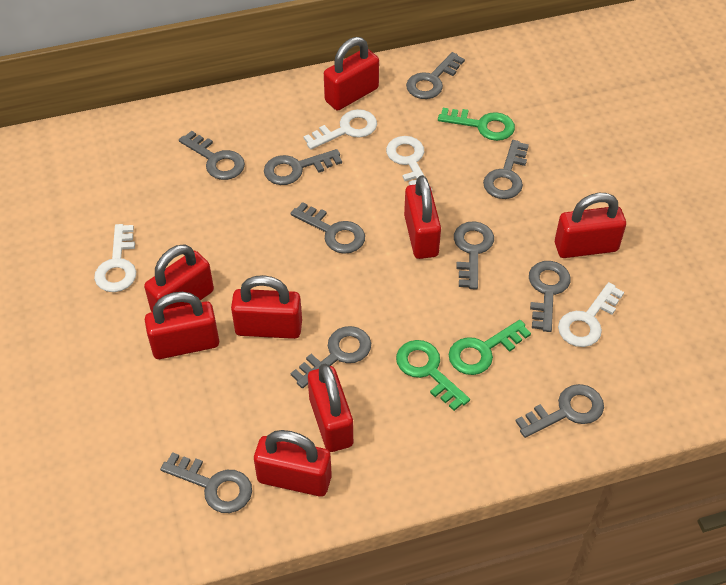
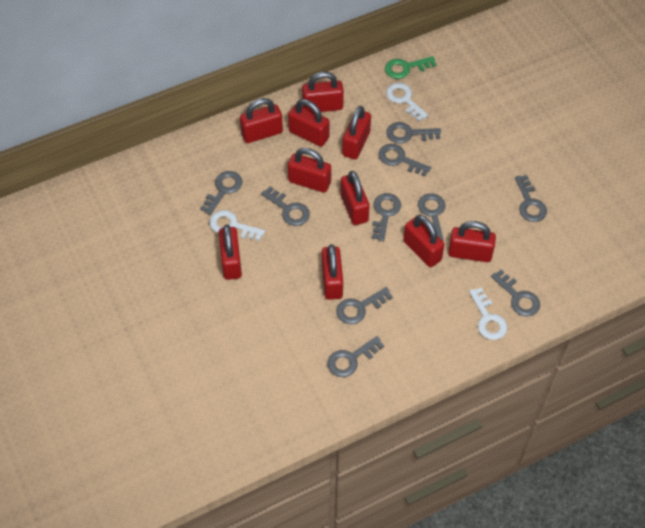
green key: 3 -> 1
red padlock: 8 -> 10
white key: 4 -> 3

